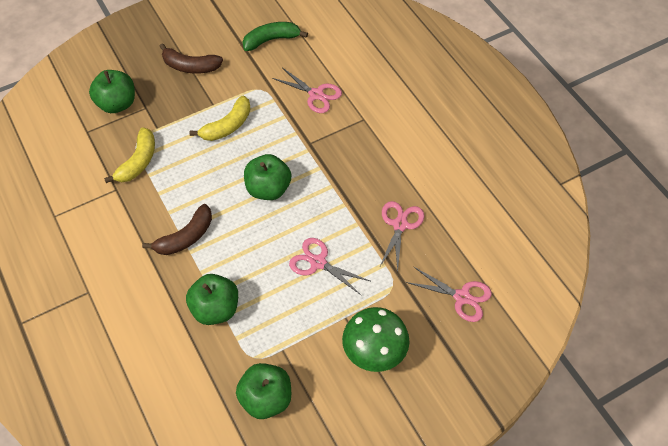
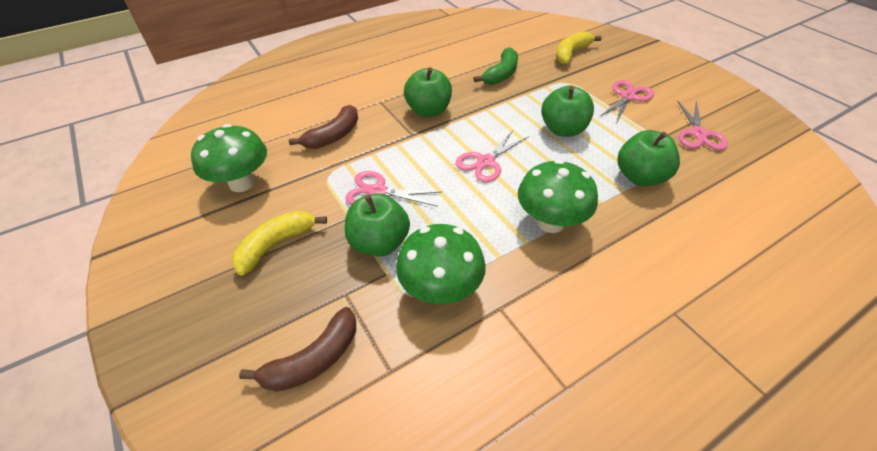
green mushroom: 1 -> 3

